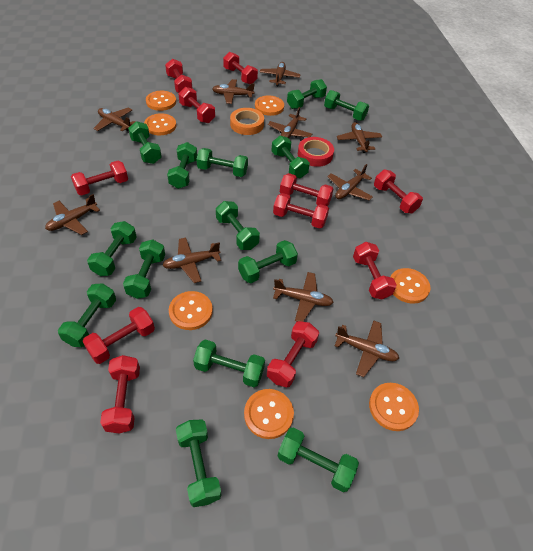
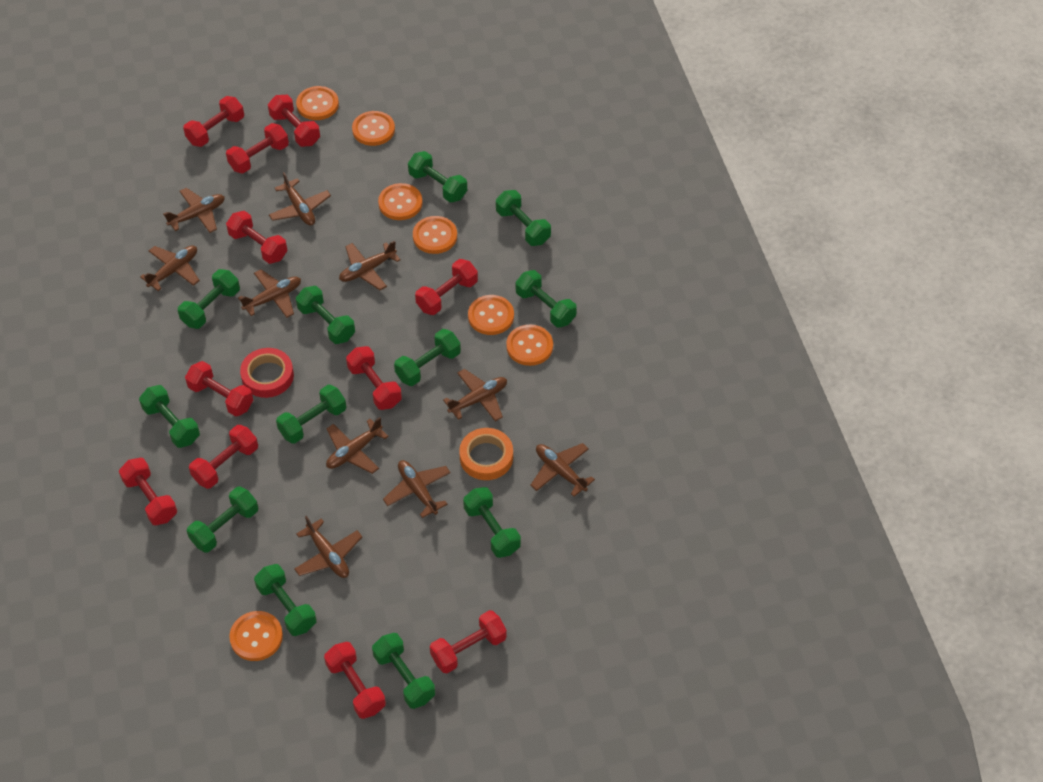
green dumbbell: 14 -> 12

